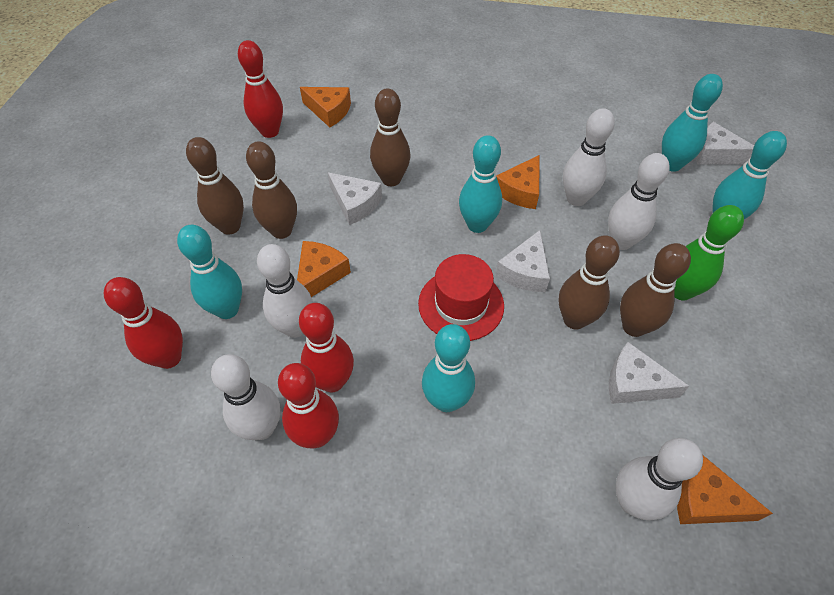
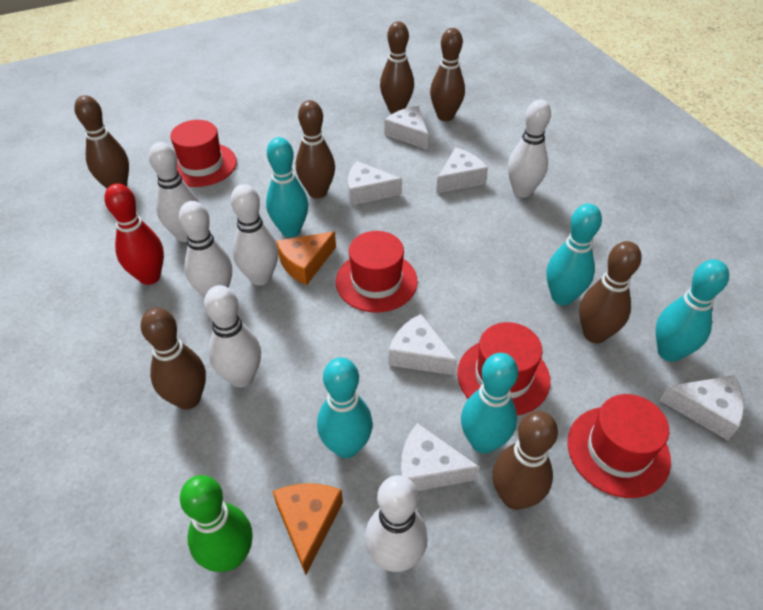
brown bowling pin: 5 -> 7
orange cheese: 4 -> 2
red bowling pin: 4 -> 1
red hat: 1 -> 4
white bowling pin: 5 -> 6
white cheese: 4 -> 6

